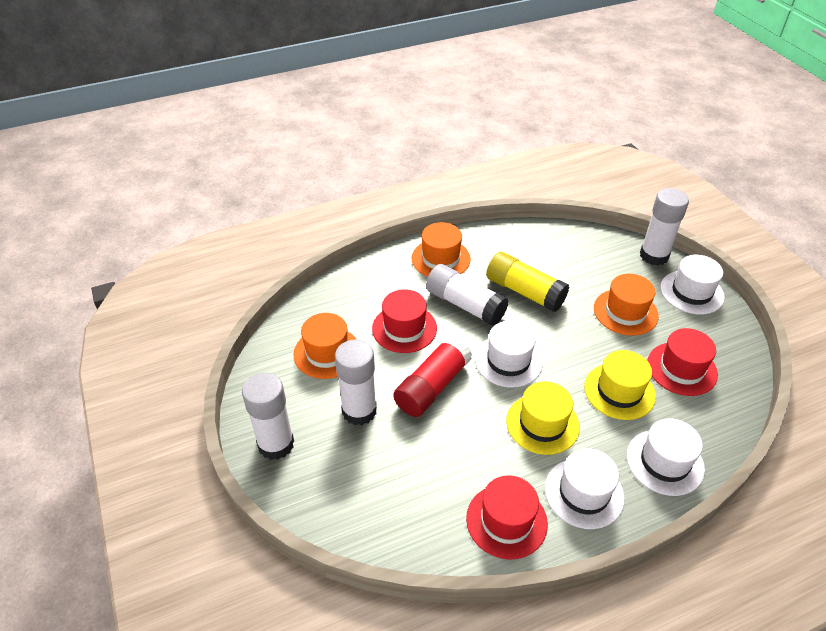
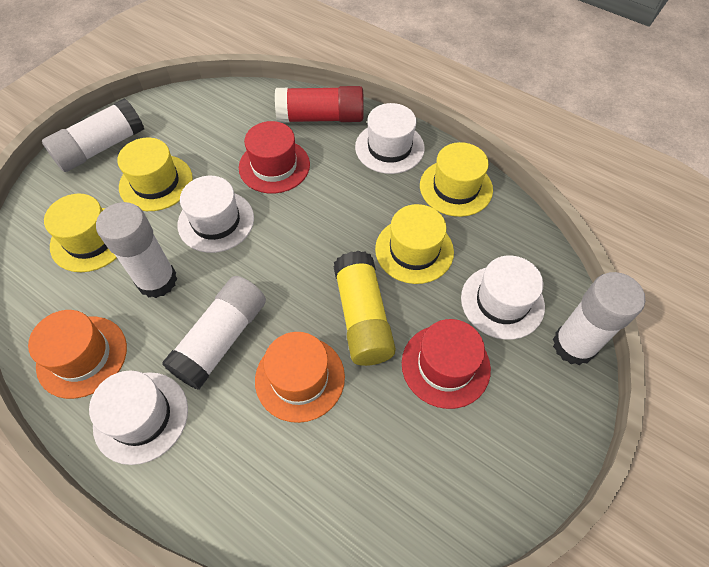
orange hat: 3 -> 2
red hat: 3 -> 2
yellow hat: 2 -> 4

